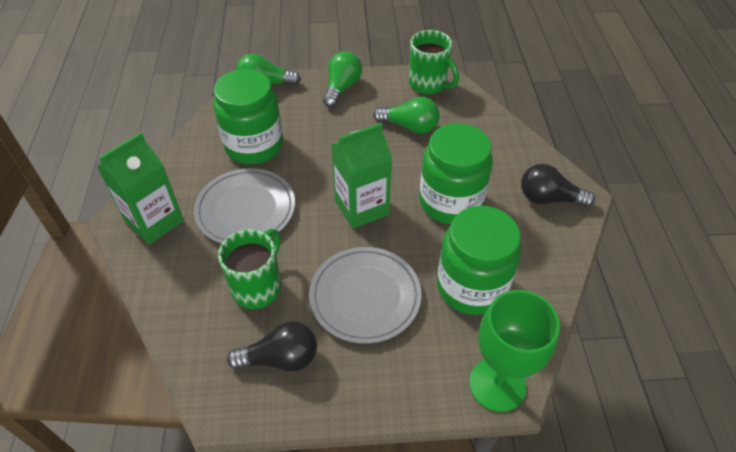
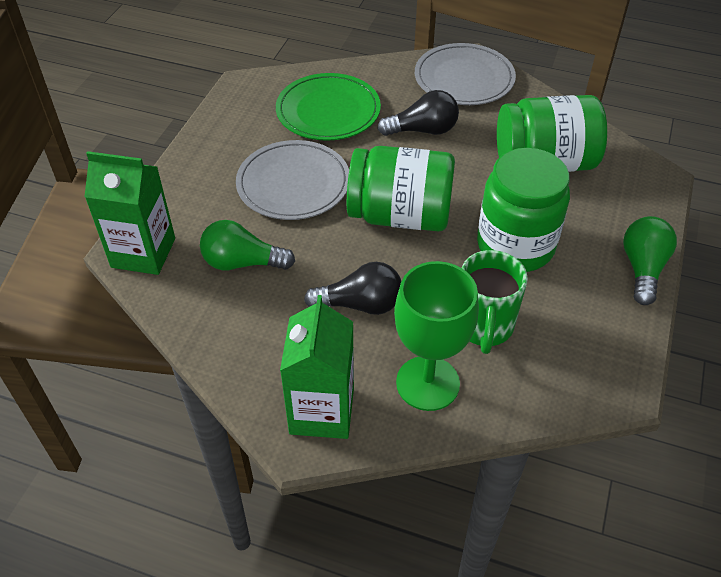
green light bulb: 3 -> 2
green mug: 2 -> 1
green plate: 0 -> 1

